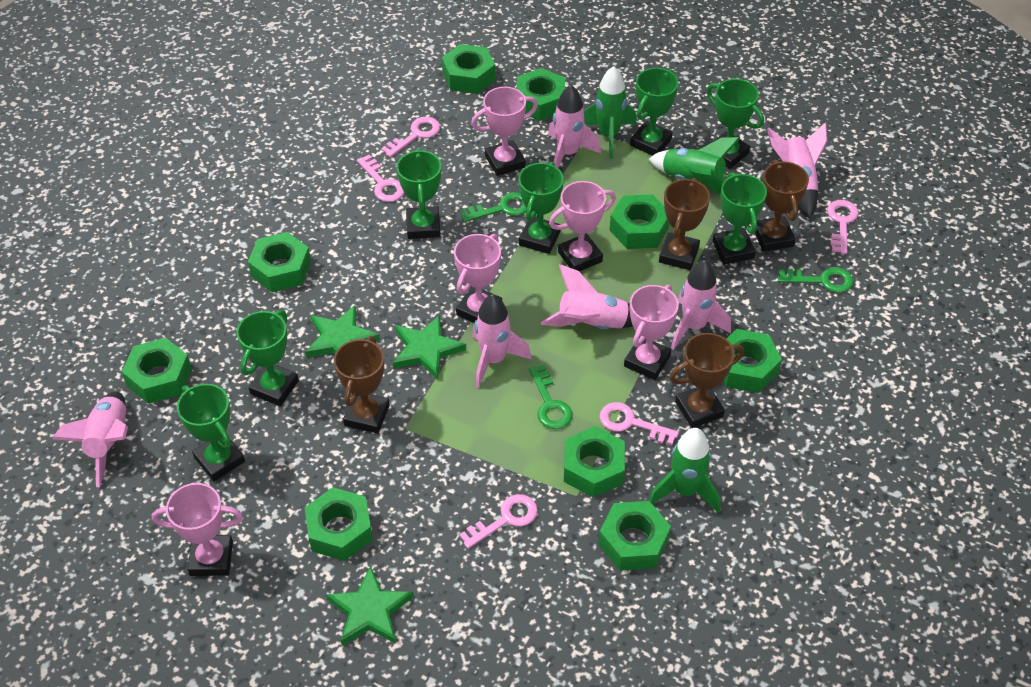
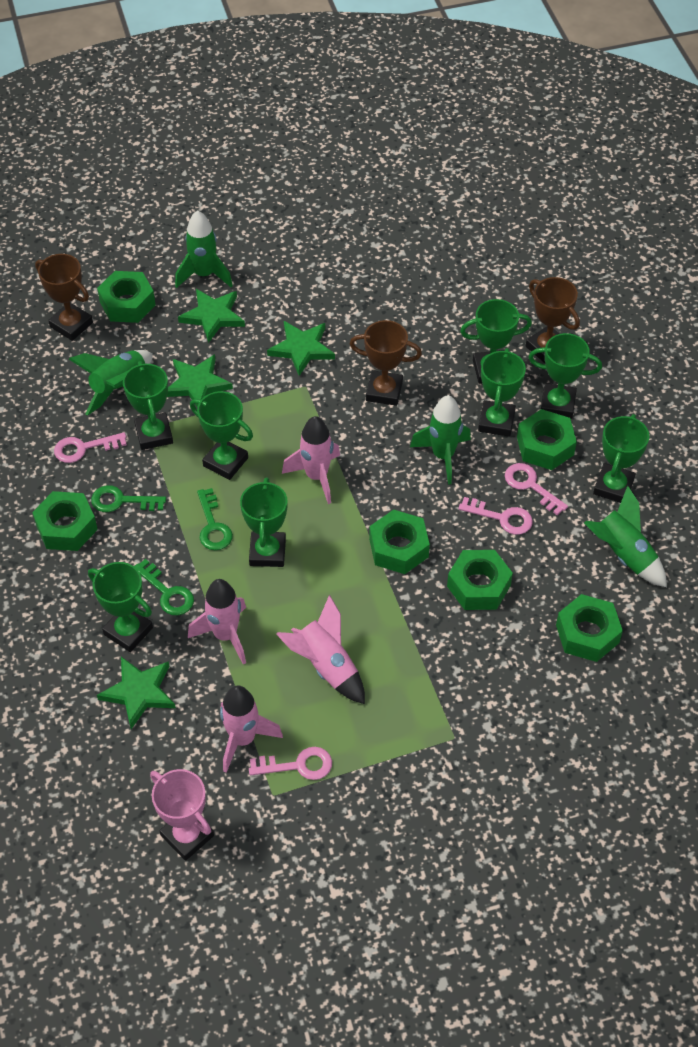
brown trophy: 4 -> 3
green nut: 9 -> 6
green rocket: 3 -> 4
green star: 3 -> 4
green trophy: 7 -> 8
pink key: 5 -> 4
pink rocket: 6 -> 4
pink trophy: 5 -> 1

